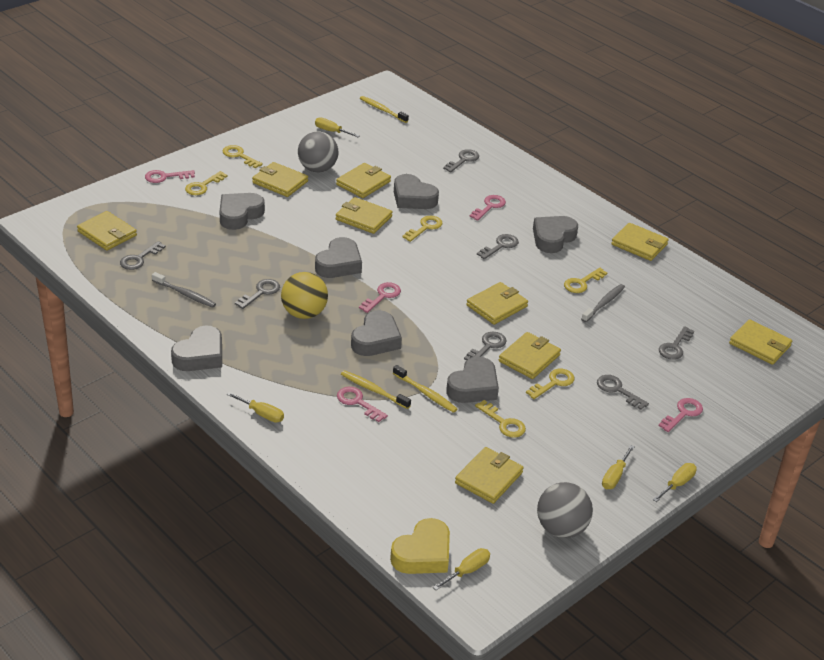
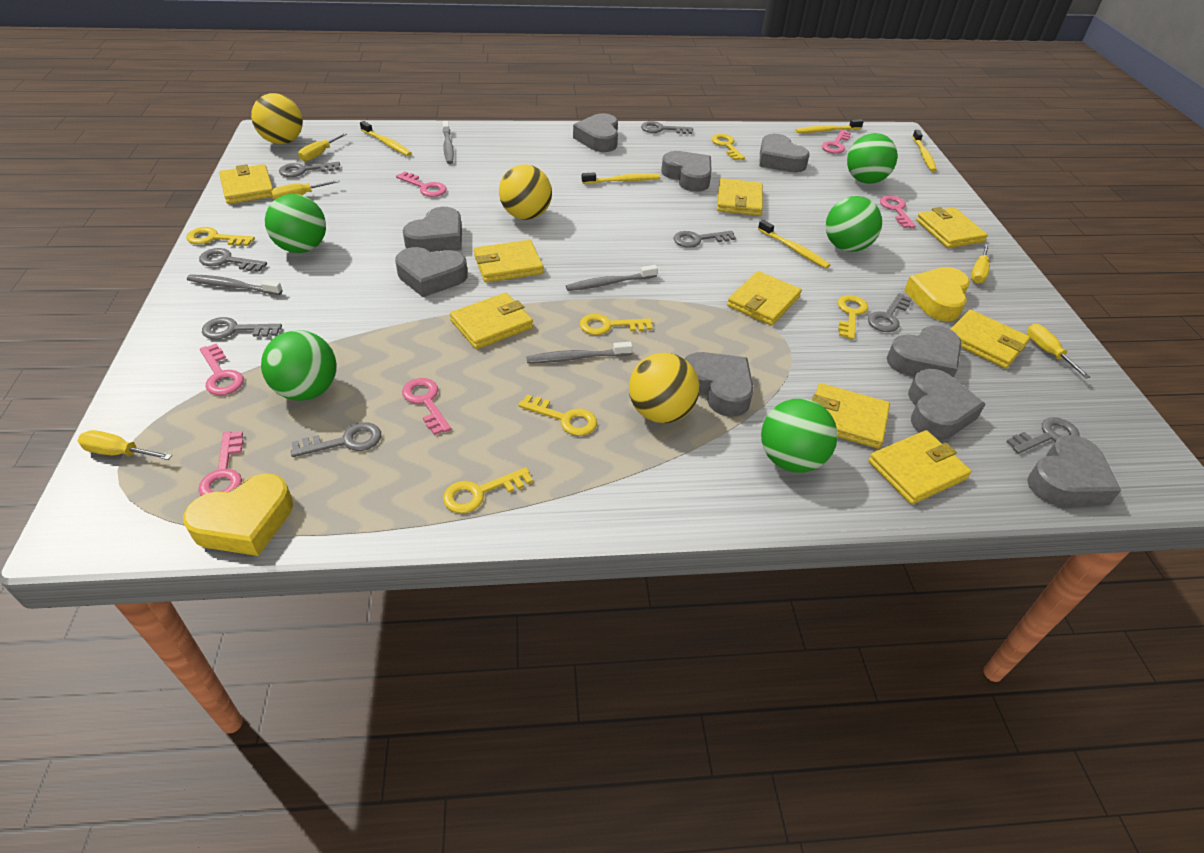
green ball: 0 -> 5
grey ball: 2 -> 0
grey heart: 7 -> 9
grey key: 7 -> 8
grey toothbrush: 2 -> 4
pink key: 5 -> 6
yellow ball: 1 -> 3
yellow heart: 1 -> 2
yellow toothbrush: 3 -> 5

